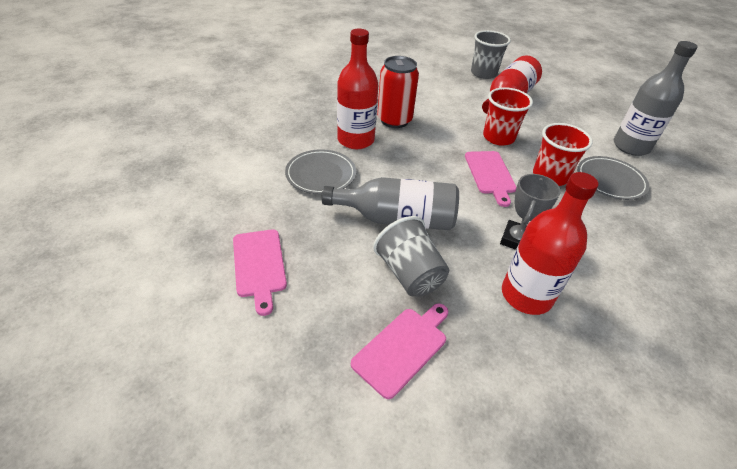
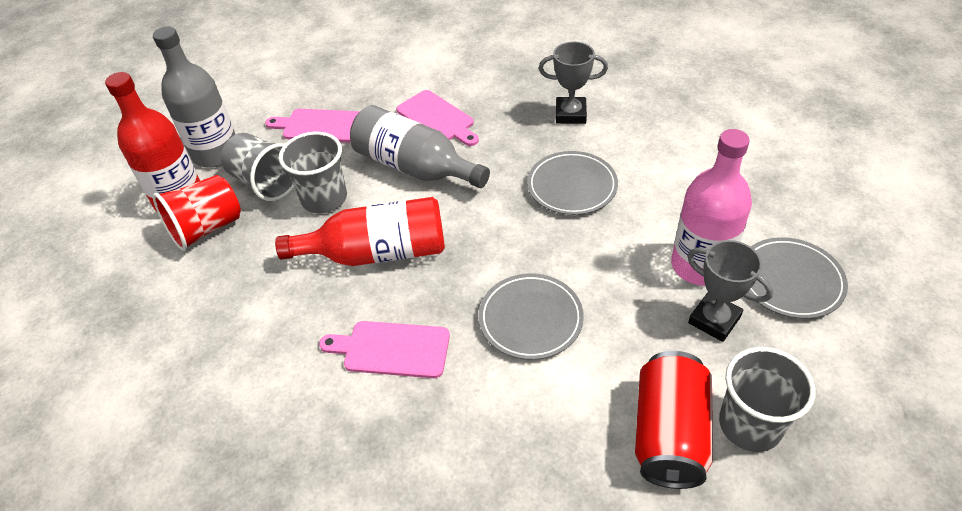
grey cup: 2 -> 3
grey plate: 2 -> 3
grey trophy: 1 -> 2
pink bottle: 0 -> 1
red bottle: 3 -> 2
red cup: 2 -> 1

